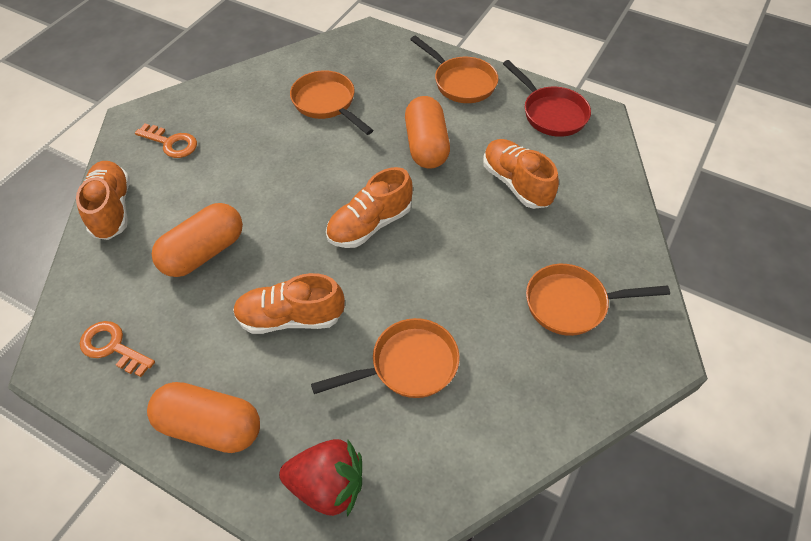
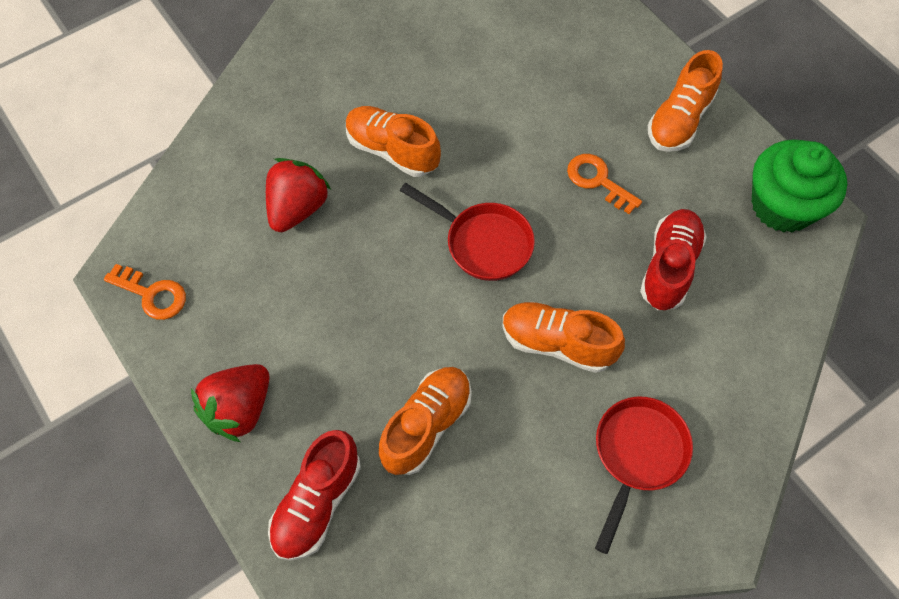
green cupcake: 0 -> 1
orange capsule: 3 -> 0
orange pan: 4 -> 0
red pan: 1 -> 2
red shoe: 0 -> 2
red strawberry: 1 -> 2

